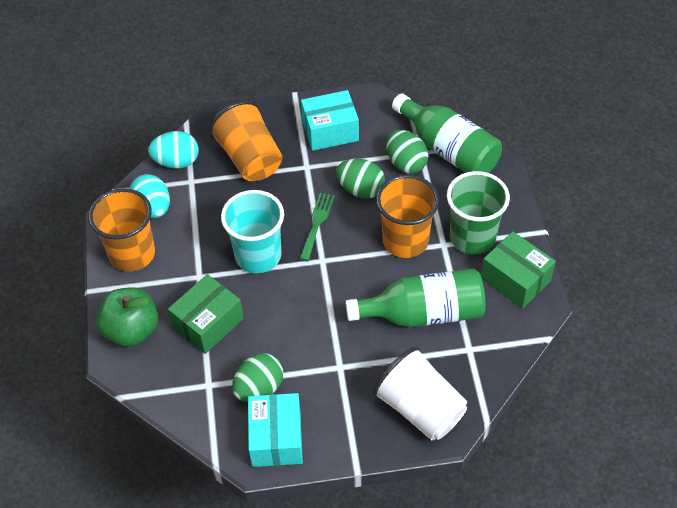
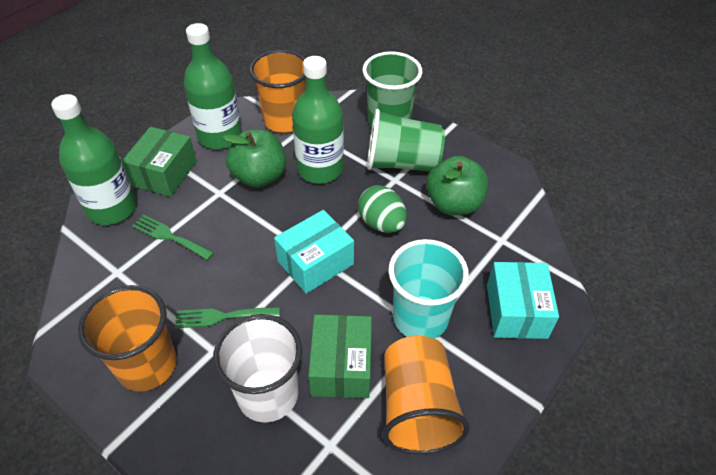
green apple: 1 -> 2
green bottle: 2 -> 3
green cup: 1 -> 2
green egg: 3 -> 1
green fork: 1 -> 2
turquoise egg: 2 -> 0

